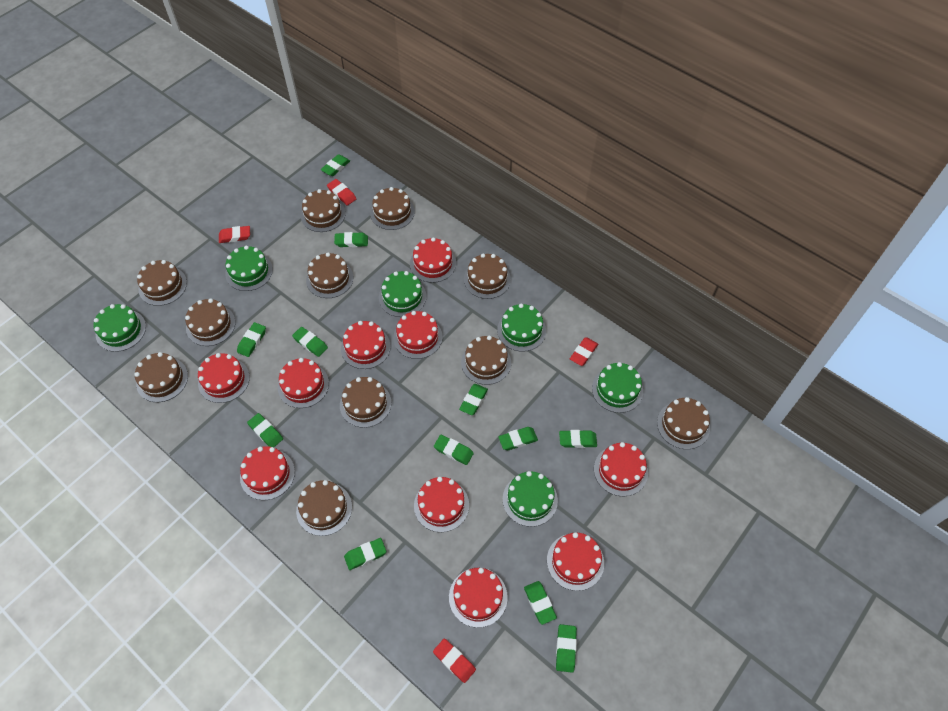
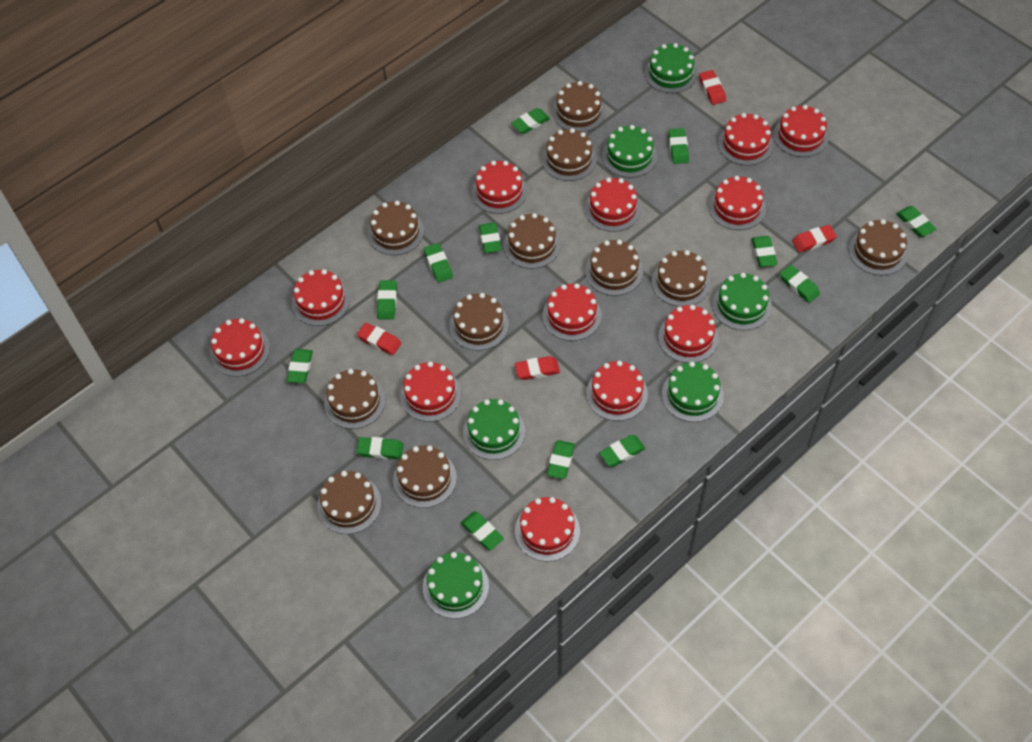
green eraser: 12 -> 13
red cake: 10 -> 12

